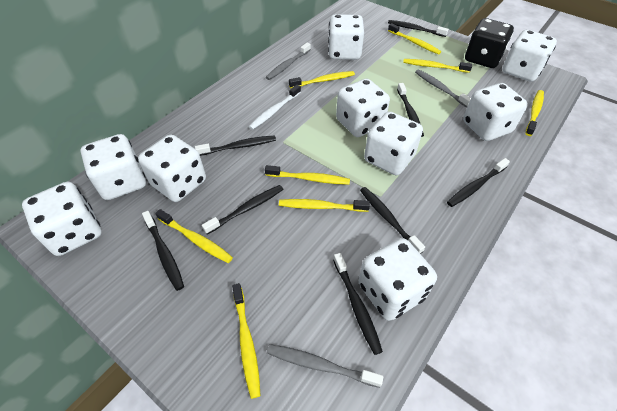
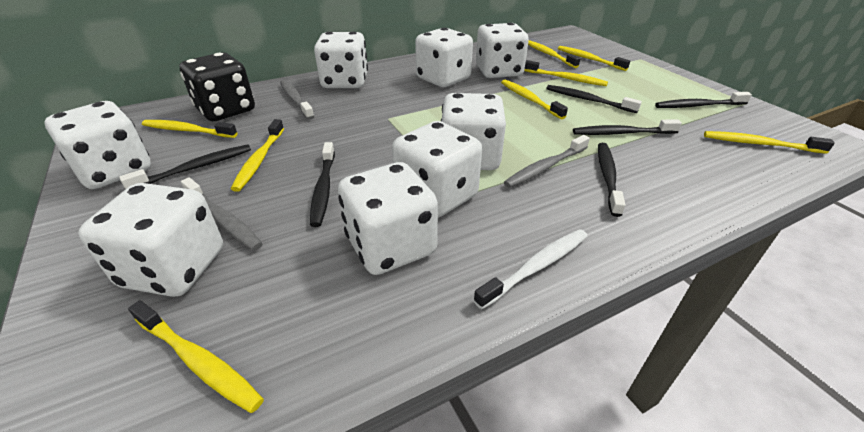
black toothbrush: 8 -> 6
white dice: 9 -> 8

